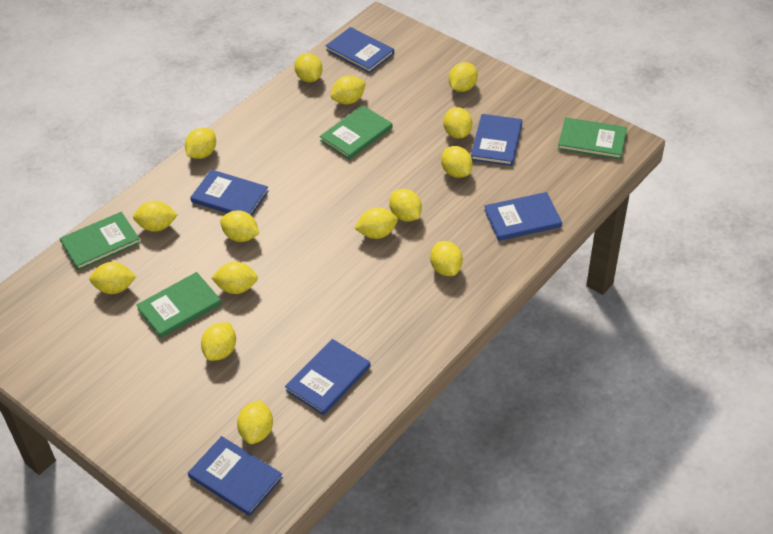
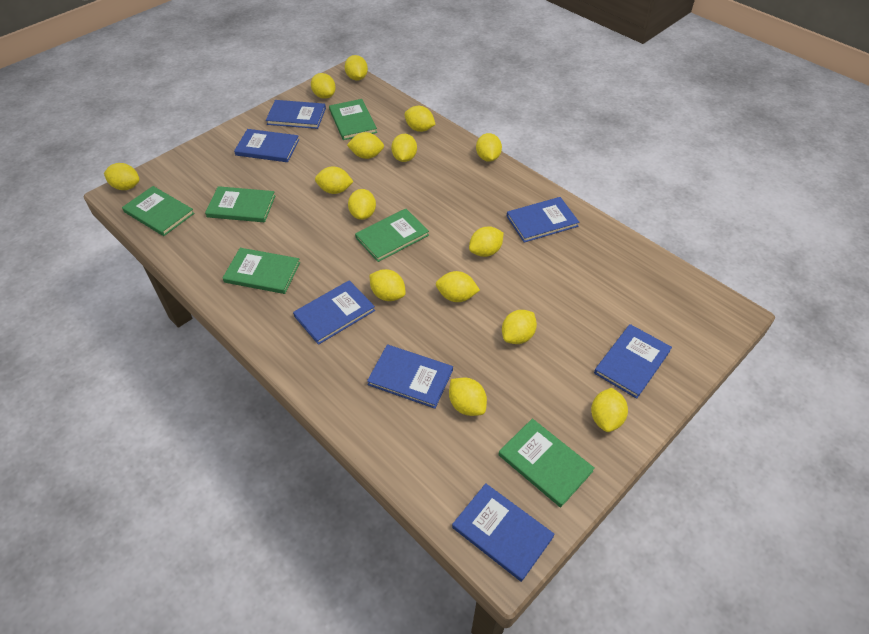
blue book: 6 -> 7
green book: 4 -> 6

